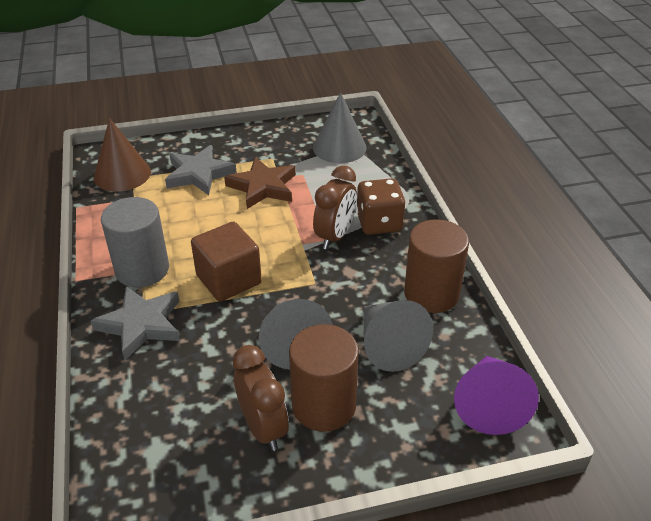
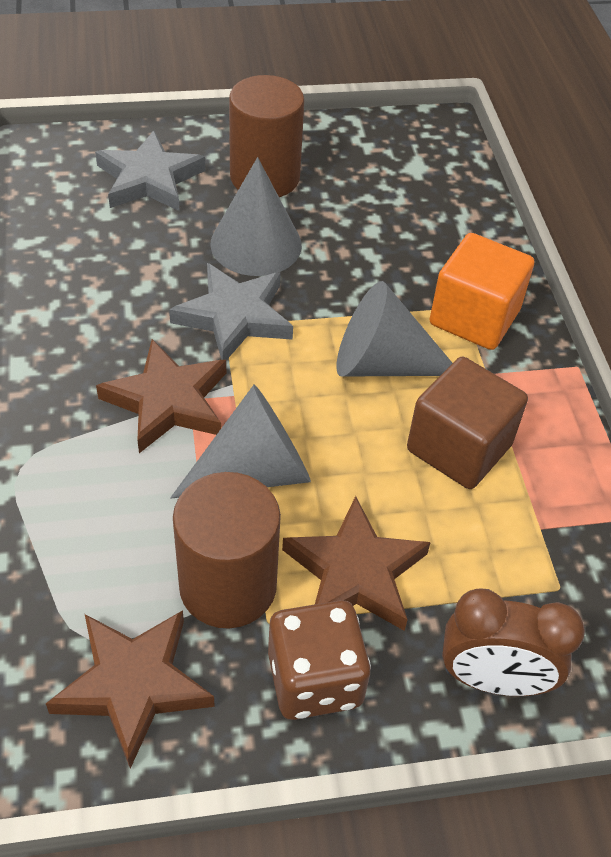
brown clock: 2 -> 1
brown cone: 1 -> 0
brown star: 1 -> 3
grey cylinder: 1 -> 0
orange cube: 0 -> 1
purple cone: 1 -> 0

